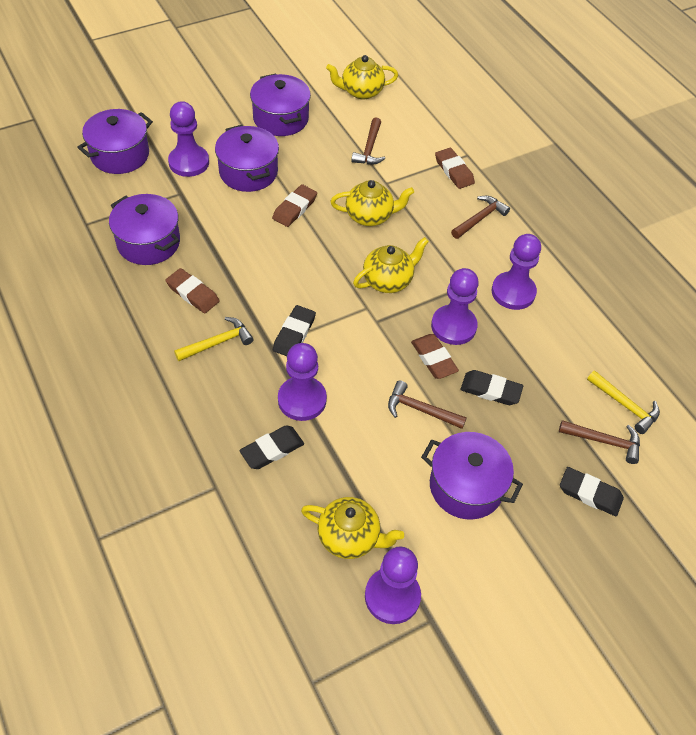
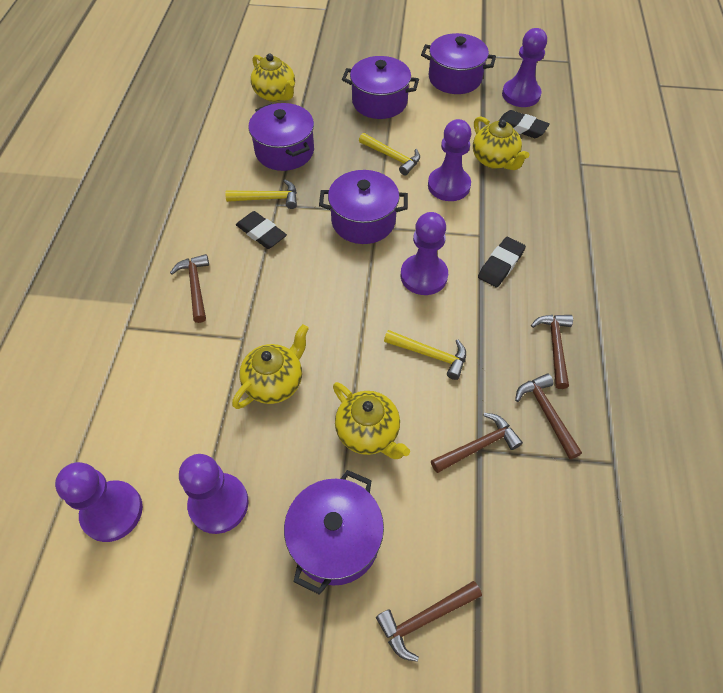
black eraser: 4 -> 3
brown eraser: 4 -> 0
brown hammer: 4 -> 5
yellow hammer: 2 -> 3

